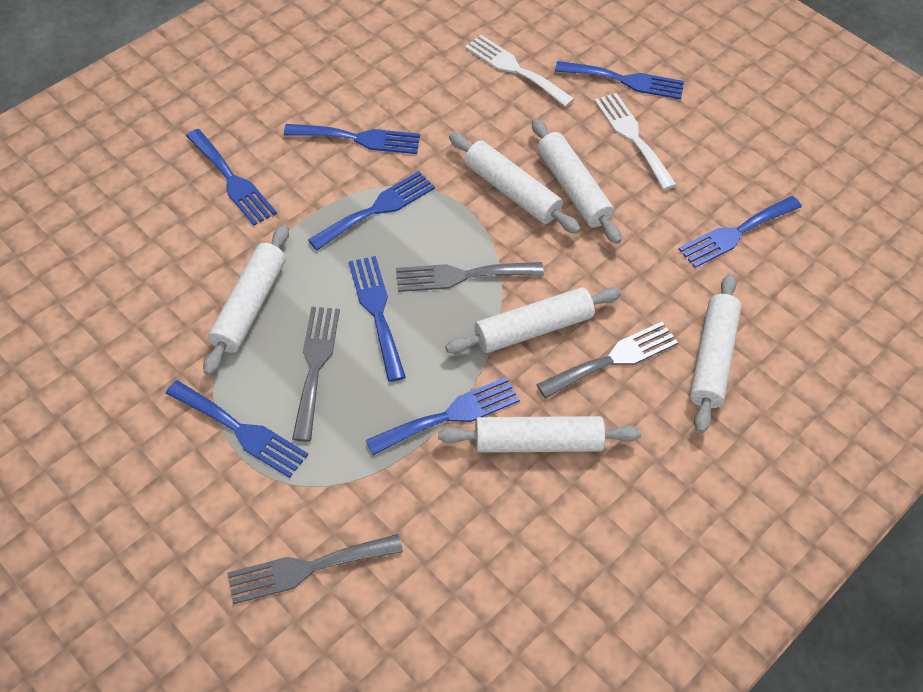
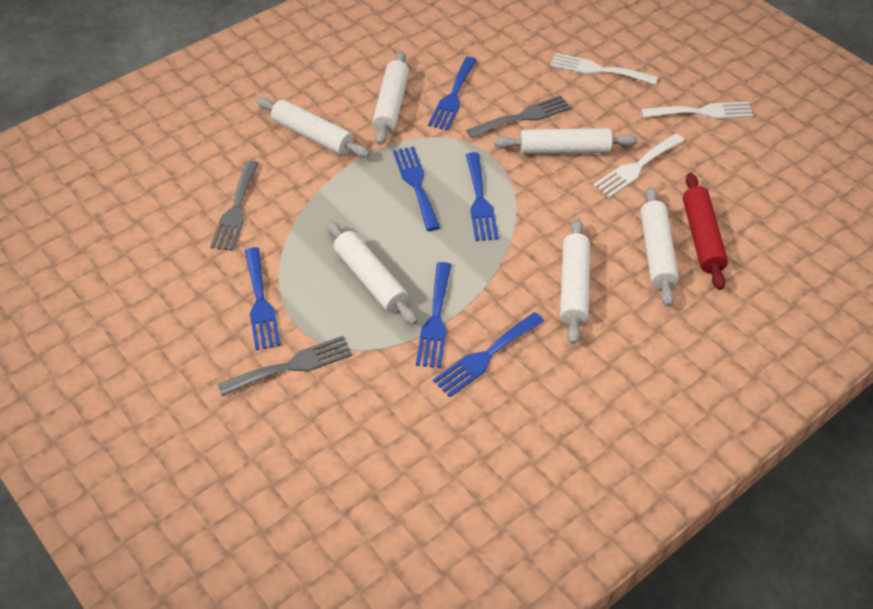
blue fork: 8 -> 6
grey fork: 4 -> 3
red rolling pin: 0 -> 1
white fork: 2 -> 3

